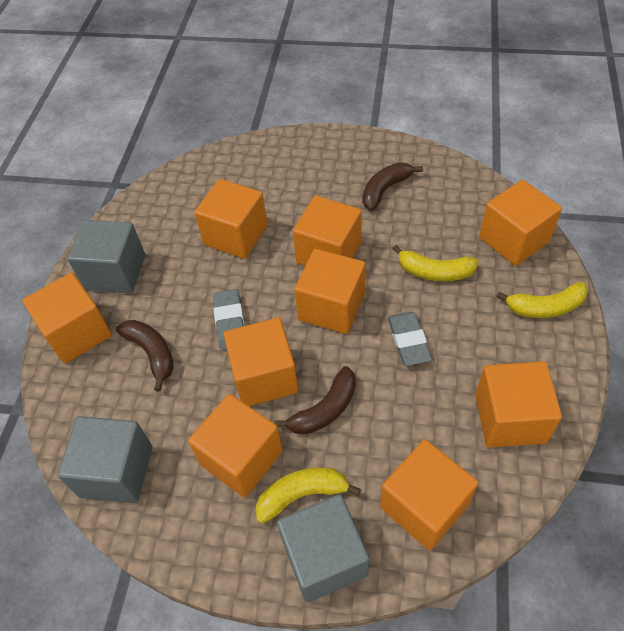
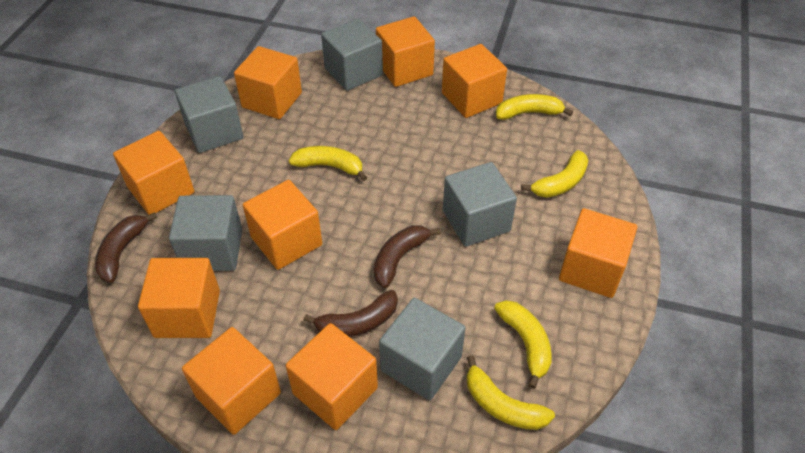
grey cube: 3 -> 5
grey eraser: 2 -> 0
yellow banana: 3 -> 5

